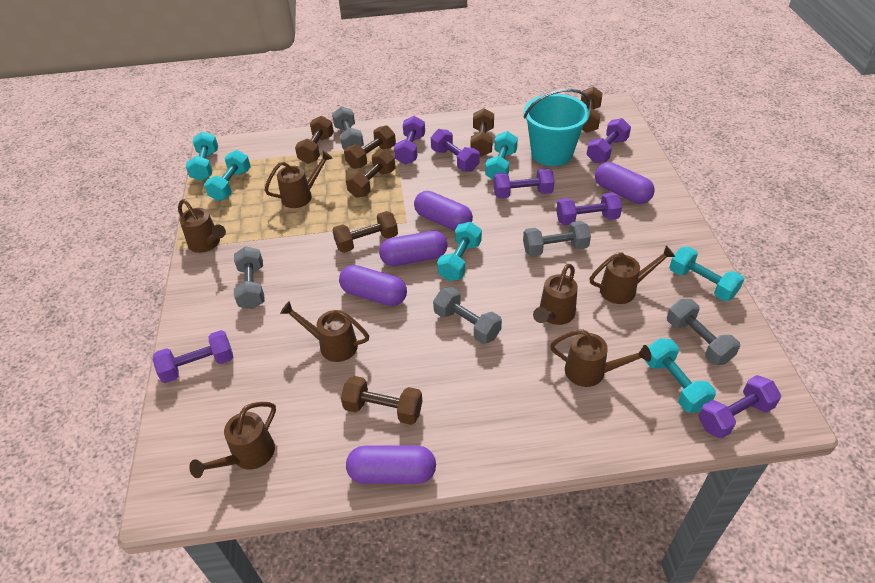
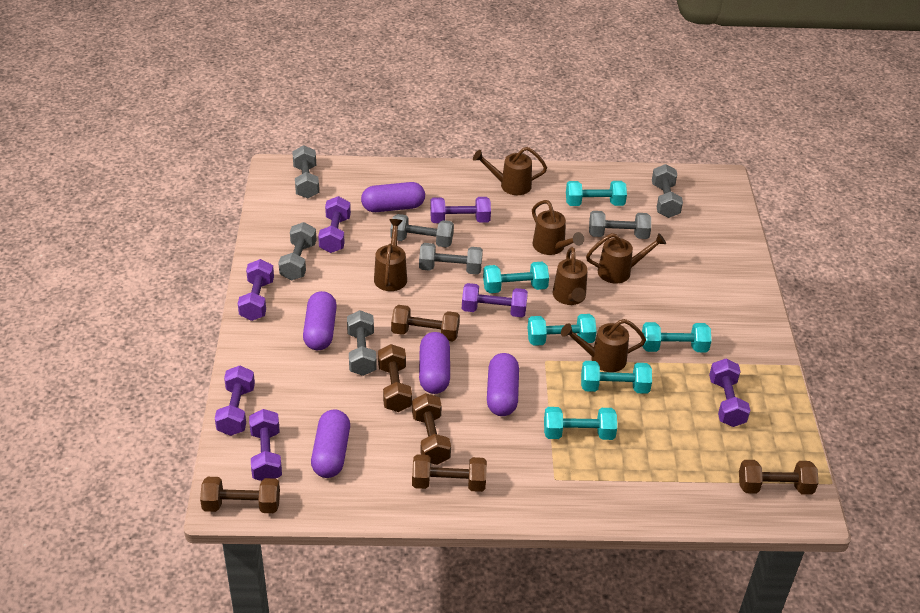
brown dumbbell: 7 -> 6
brown watering can: 7 -> 6
grey dumbbell: 5 -> 7
turquoise bucket: 1 -> 0

